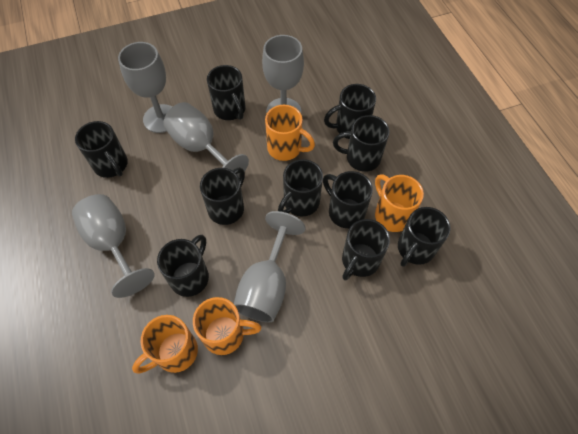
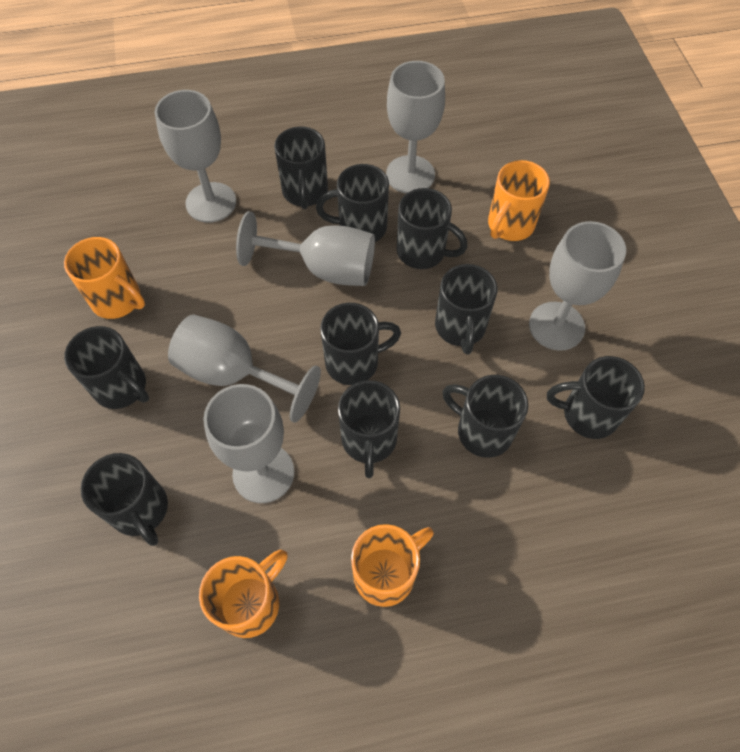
grey goblet: 5 -> 6

